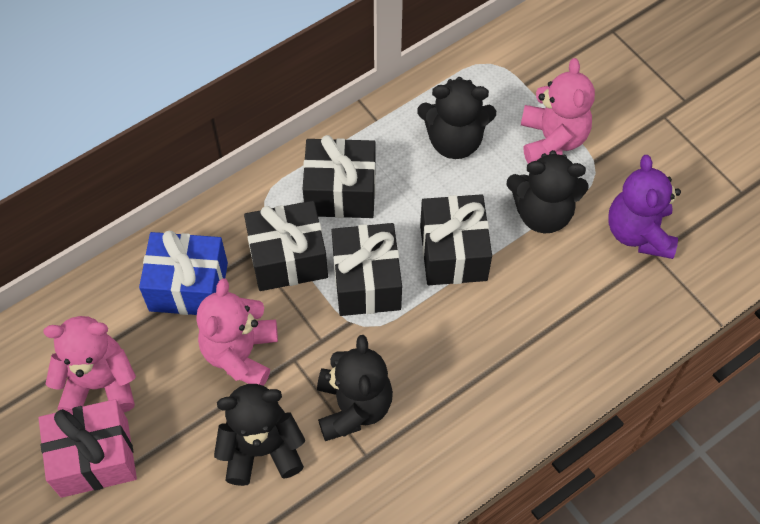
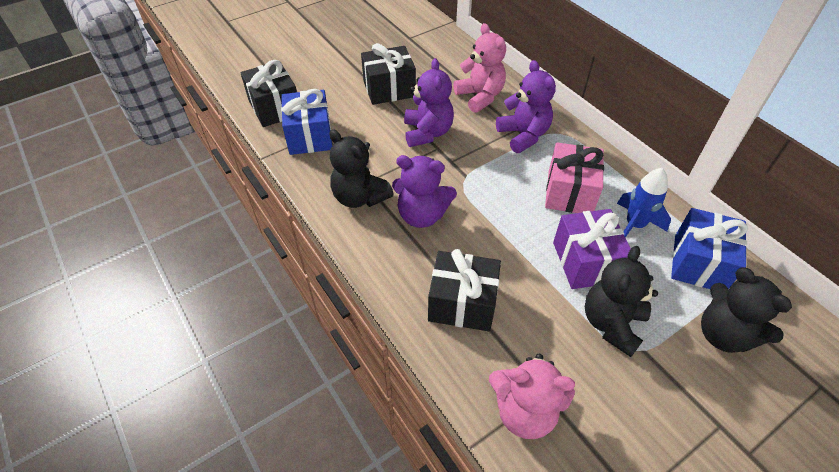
black gift: 4 -> 3
black teddy bear: 4 -> 3
blue gift: 1 -> 2
blue rocket: 0 -> 1
pink teddy bear: 3 -> 2
purple gift: 0 -> 1
purple teddy bear: 1 -> 3

